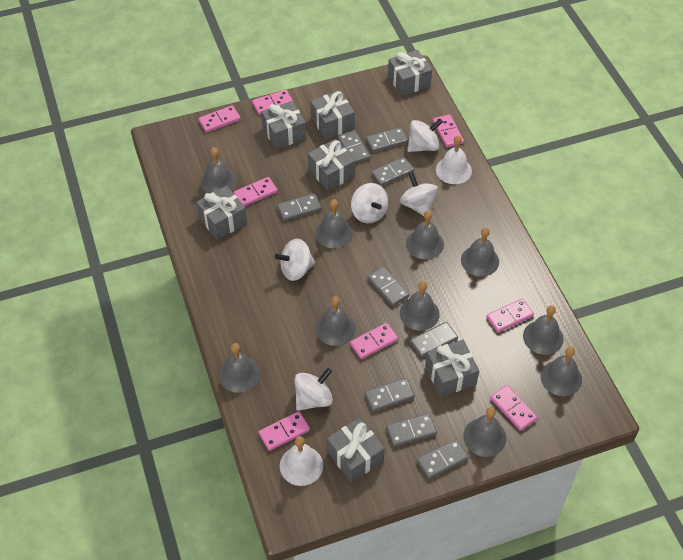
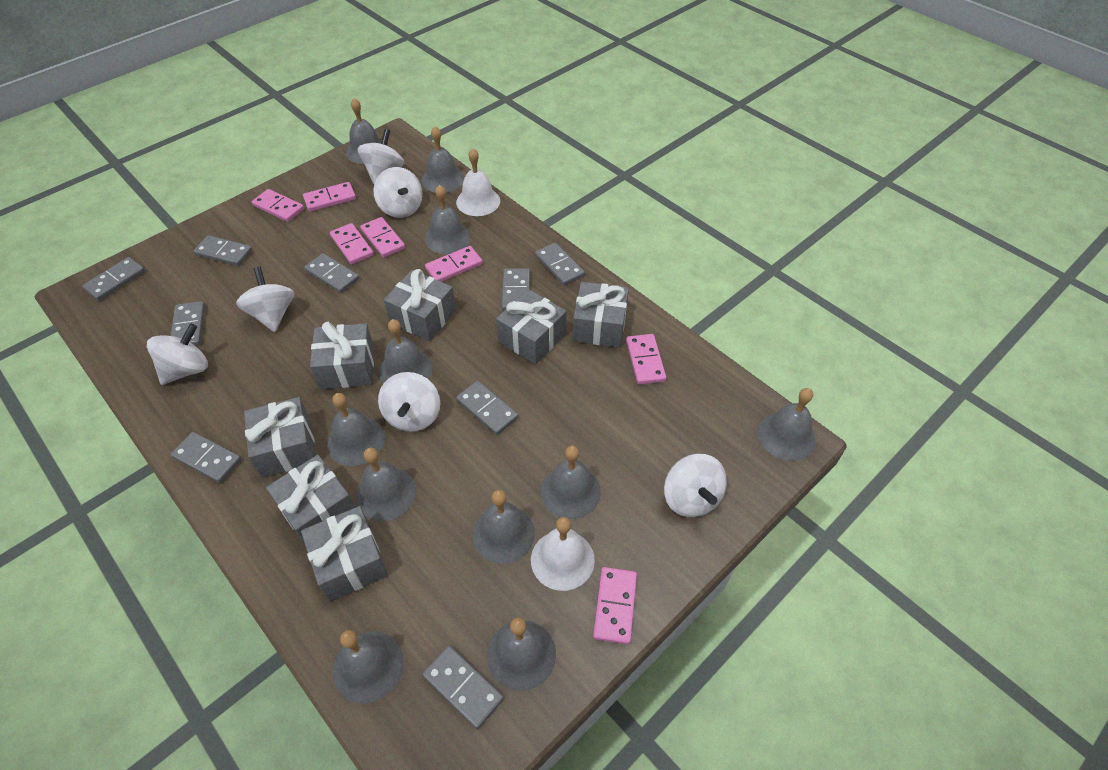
grey bell: 10 -> 11
pink domino: 8 -> 7
white spinning top: 5 -> 6

